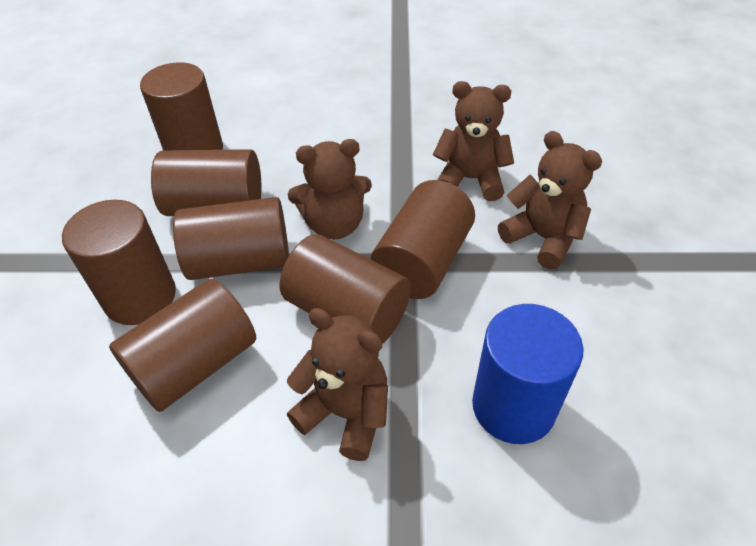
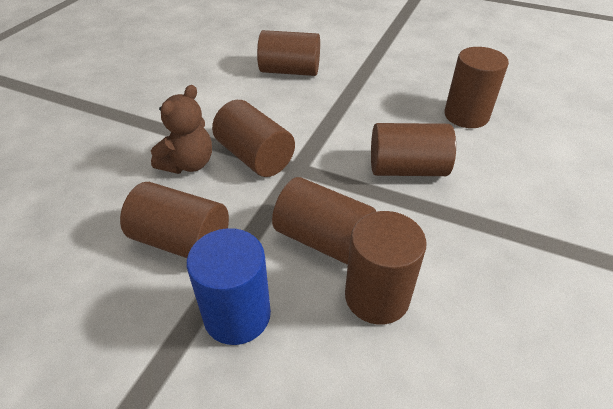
brown teddy bear: 4 -> 1

